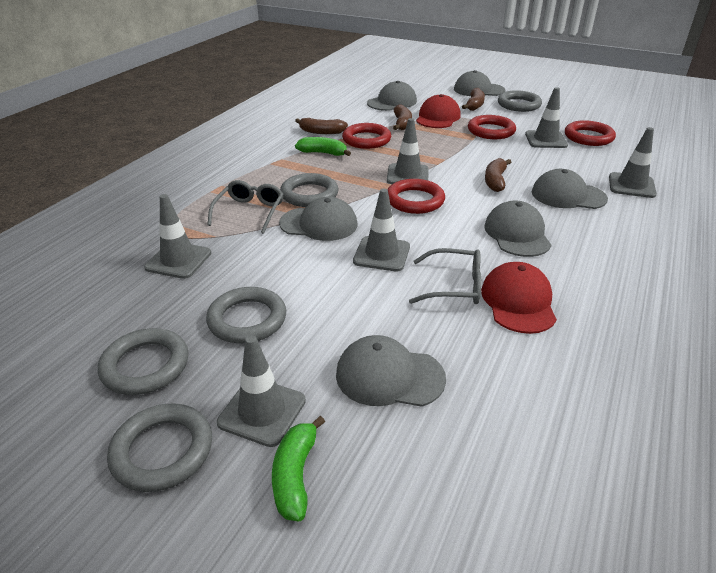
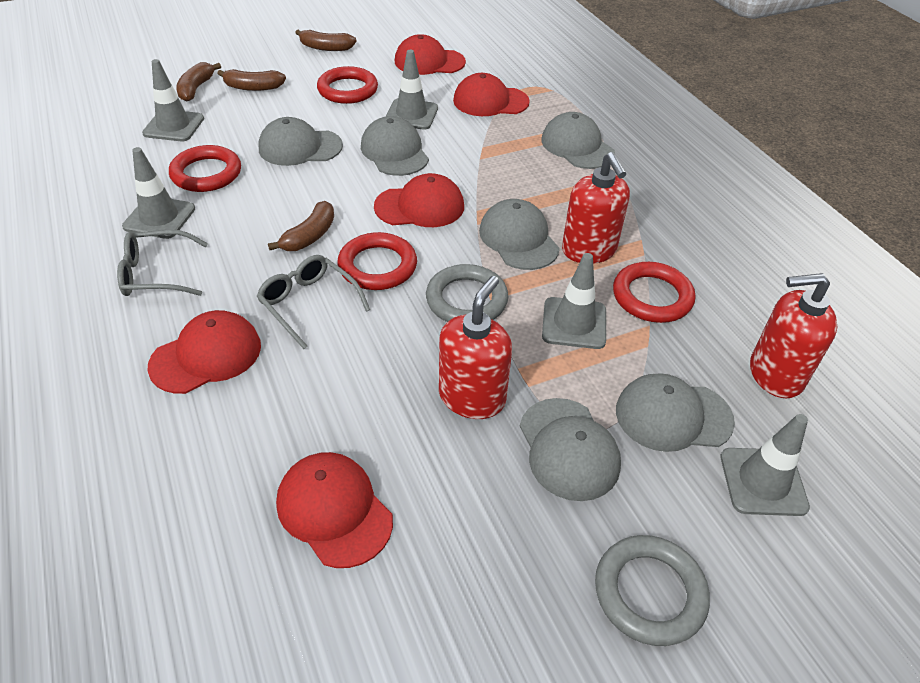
green banana: 2 -> 0
grey ring: 5 -> 2
grey traffic cone: 6 -> 5
red cap: 2 -> 5
red soap dispenser: 0 -> 3

